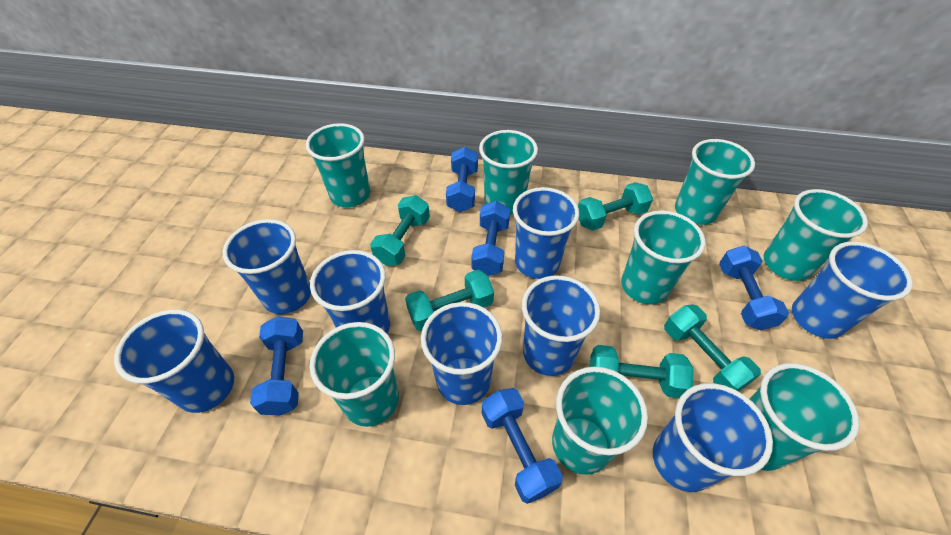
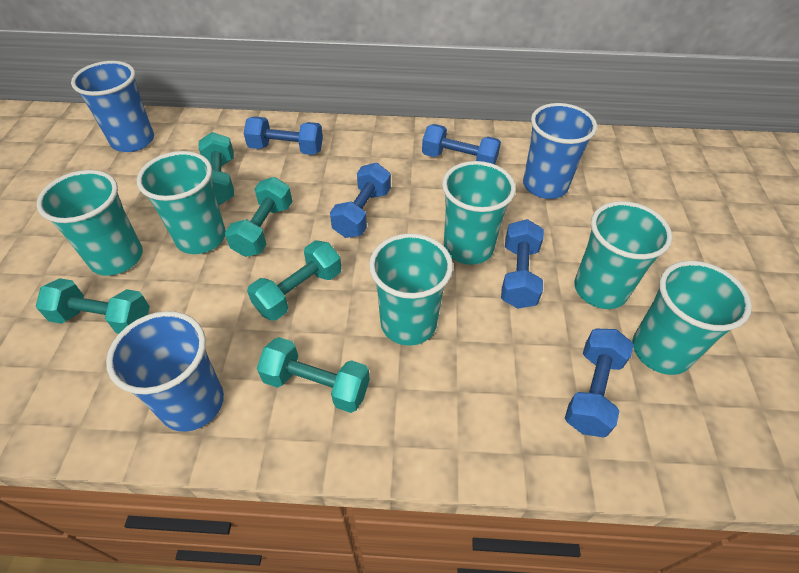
blue cup: 8 -> 3
turquoise cup: 8 -> 6

